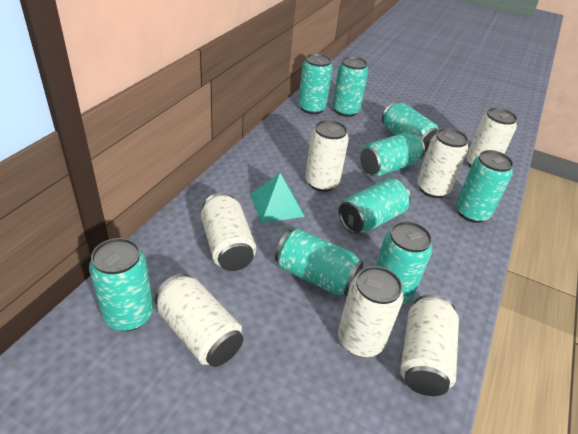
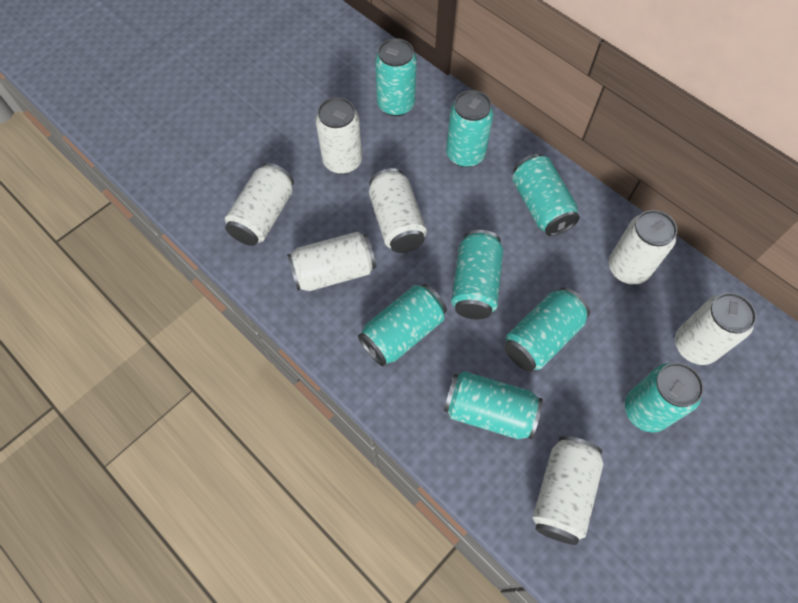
turquoise can: 9 -> 8
turquoise pyramid: 1 -> 0

